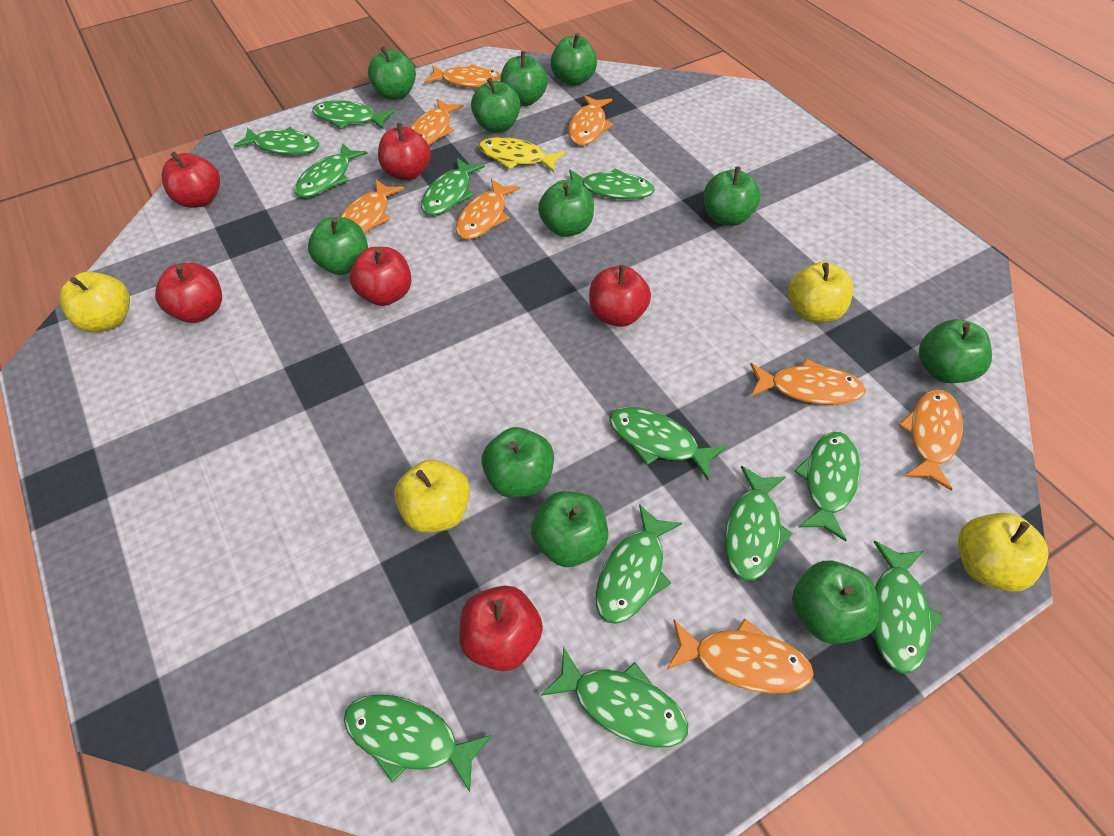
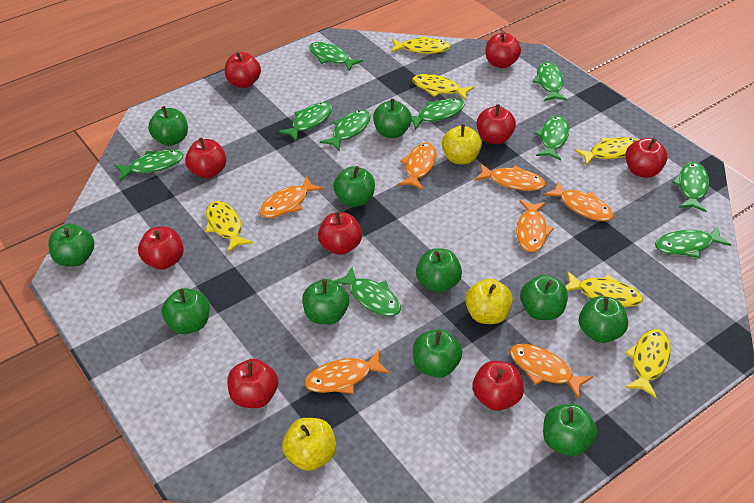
green fish: 12 -> 10
orange fish: 8 -> 7
red apple: 6 -> 9
yellow apple: 4 -> 3
yellow fish: 1 -> 6

